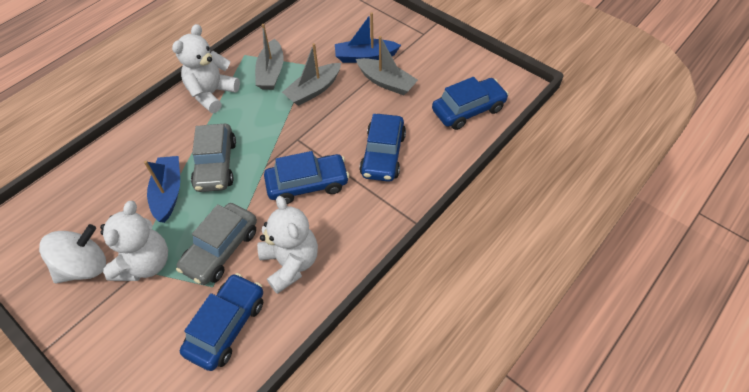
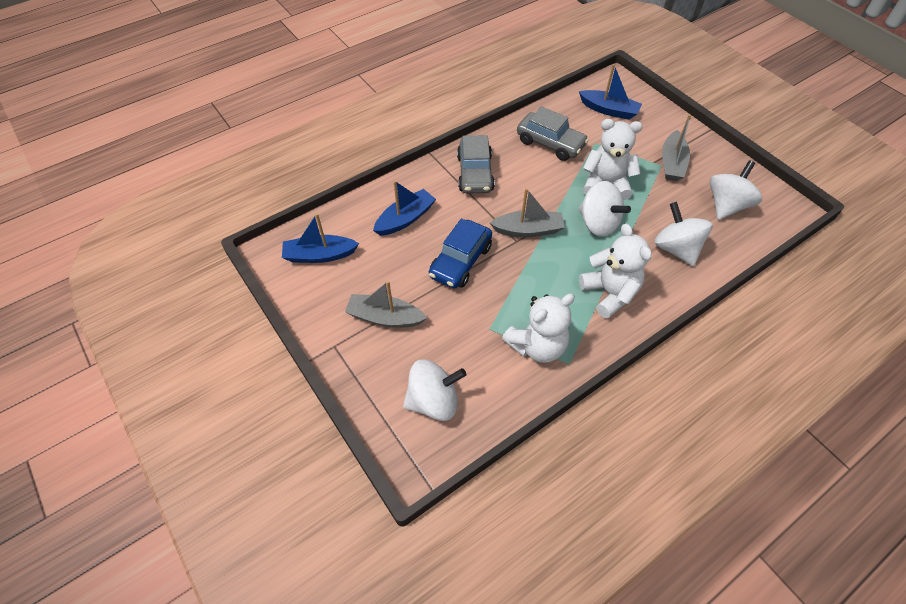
blue boat: 2 -> 3
blue car: 4 -> 1
white spinning top: 1 -> 4

